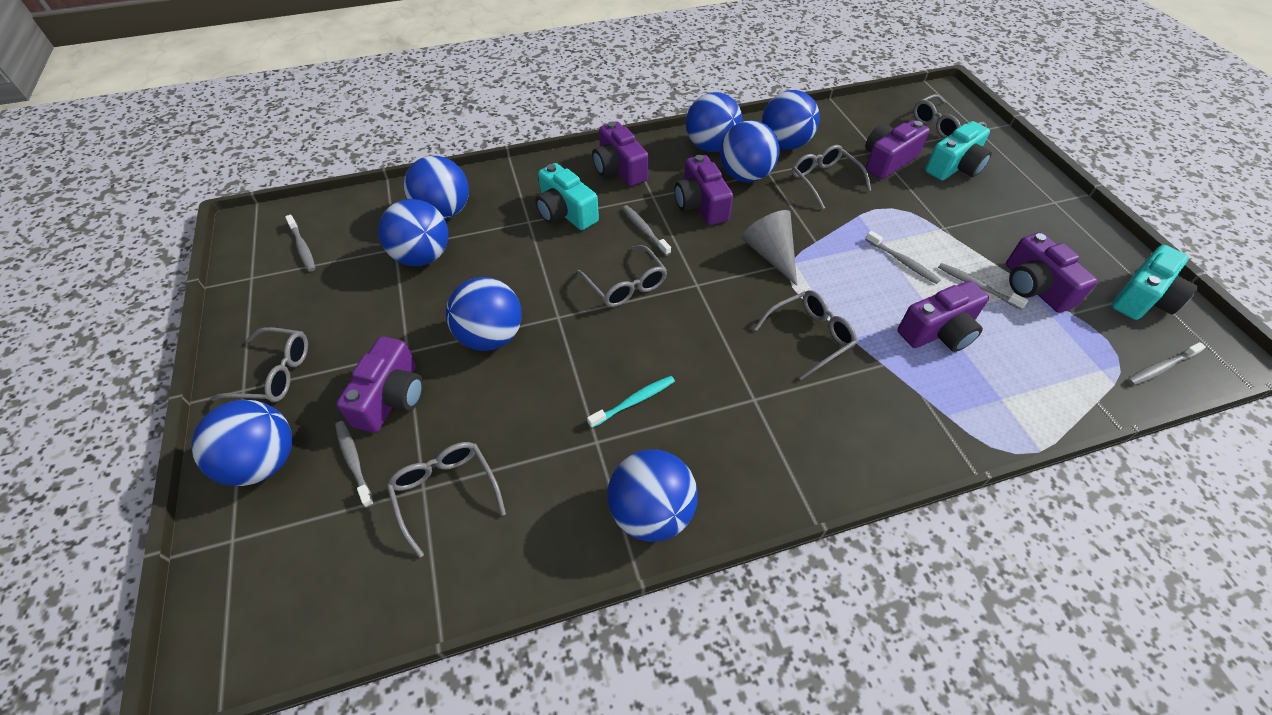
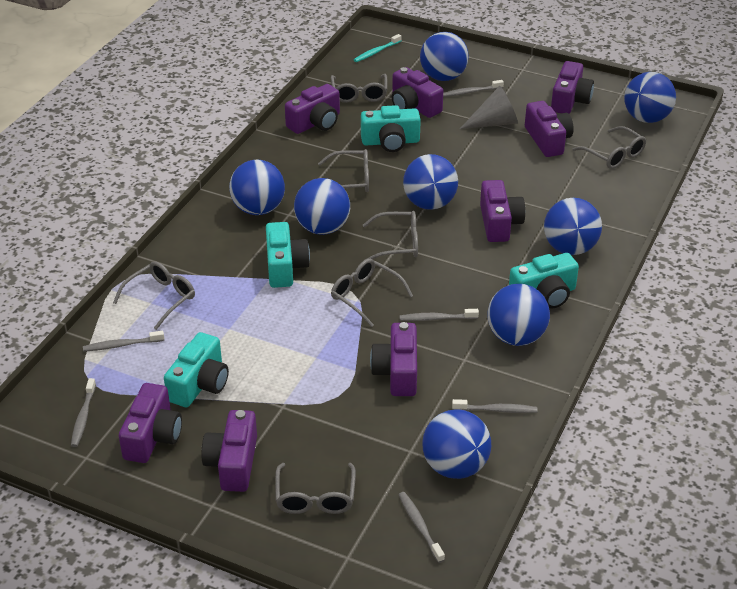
grey glasses: 6 -> 7
purple camera: 6 -> 8
turquoise camera: 3 -> 4

